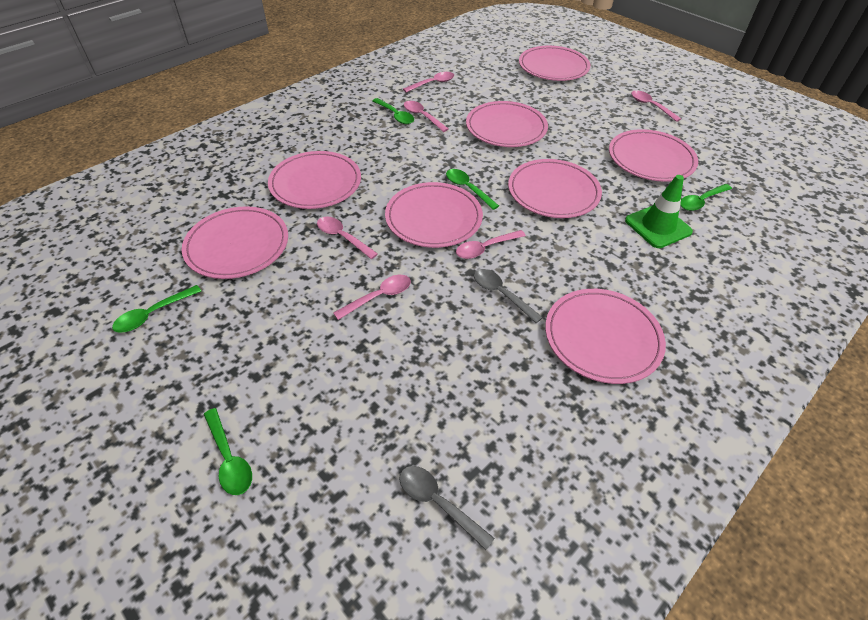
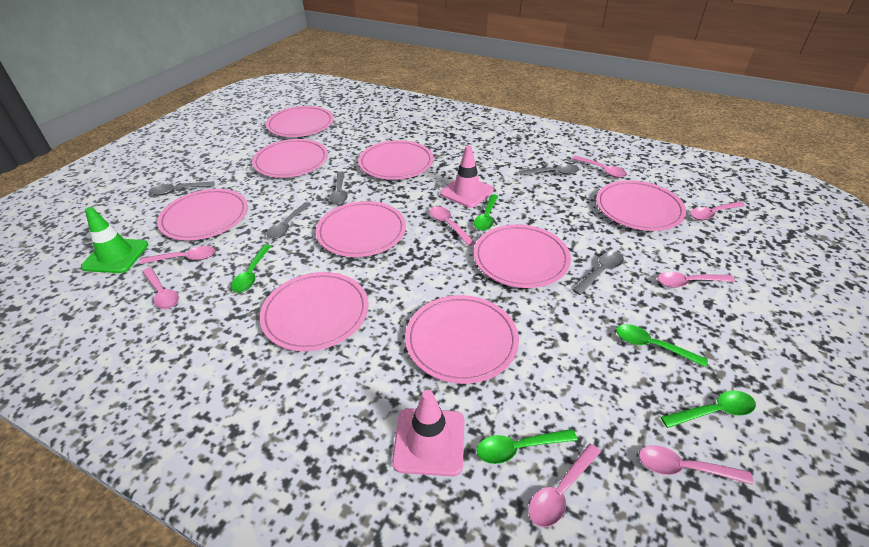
grey spoon: 2 -> 5
pink plate: 8 -> 9
pink spoon: 6 -> 8
pink traffic cone: 0 -> 2

